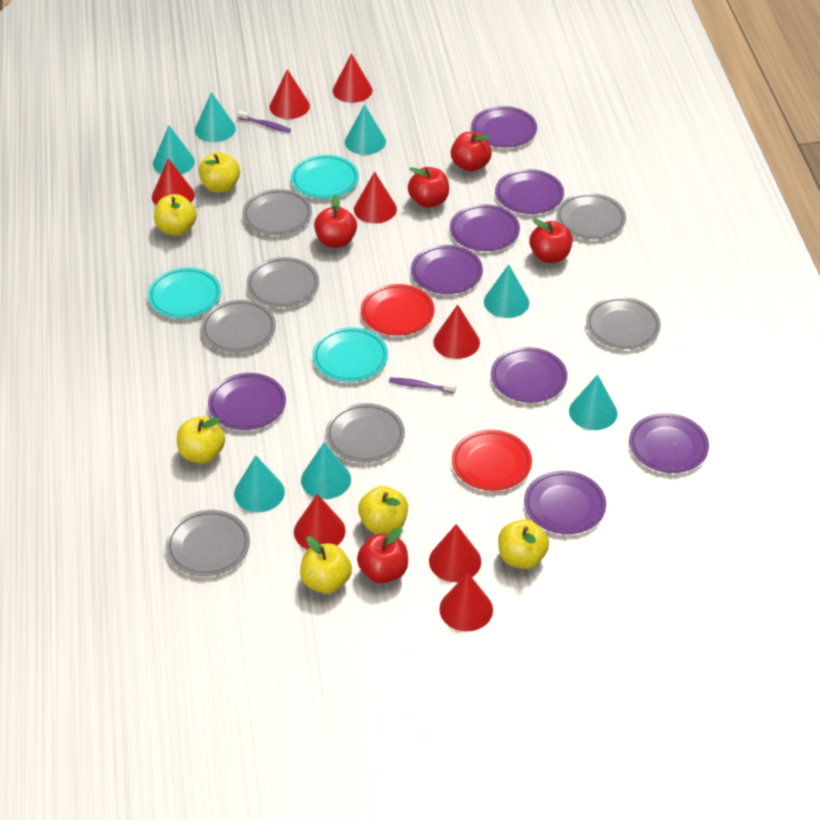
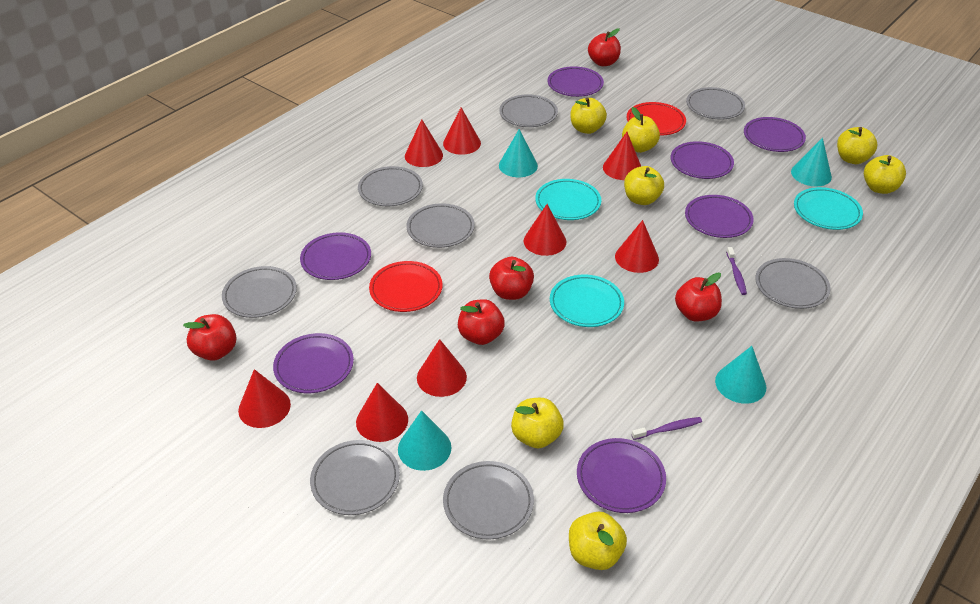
grey plate: 7 -> 8
purple plate: 8 -> 7
turquoise cone: 7 -> 4
yellow apple: 6 -> 7

